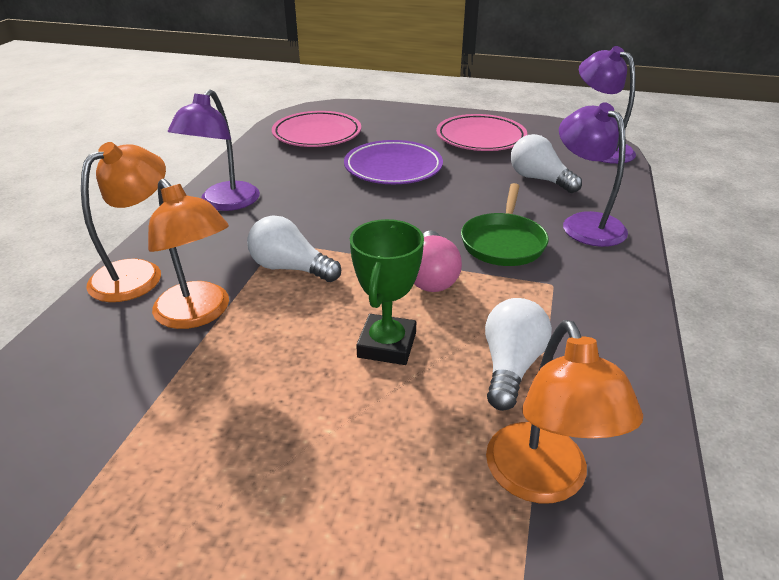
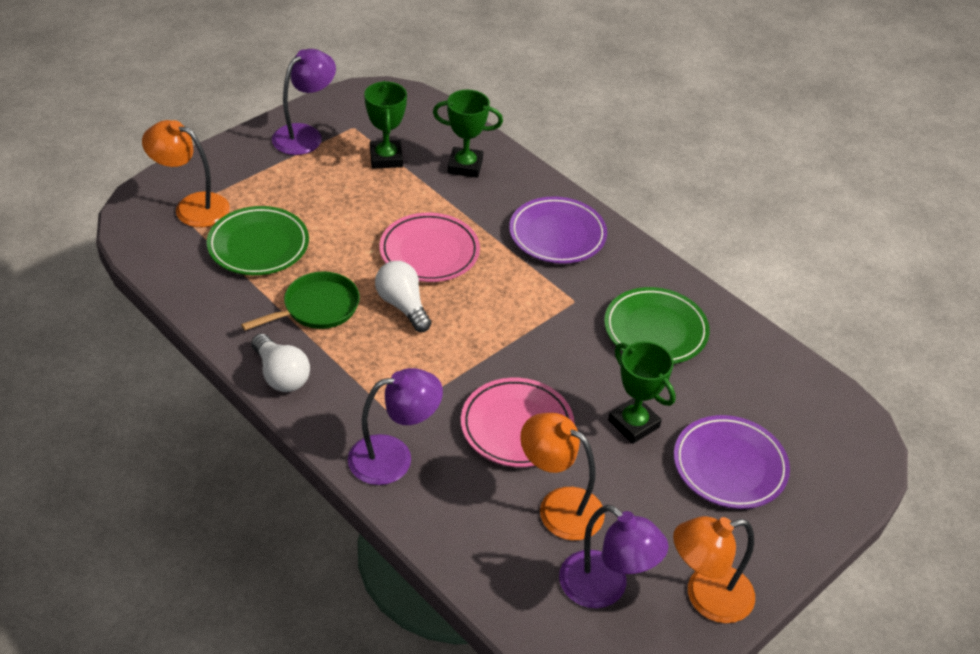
green plate: 0 -> 2
green trophy: 1 -> 3
pink light bulb: 1 -> 0
purple plate: 1 -> 2
white light bulb: 3 -> 2

